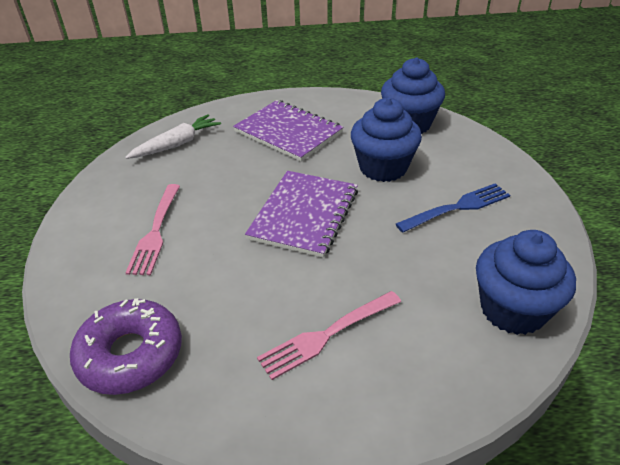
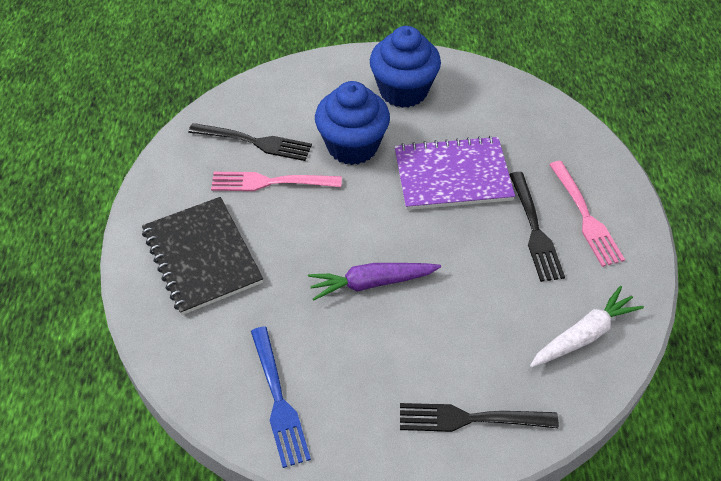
black fork: 0 -> 3
black notebook: 0 -> 1
blue cupcake: 3 -> 2
purple carrot: 0 -> 1
purple donut: 1 -> 0
purple notebook: 2 -> 1

